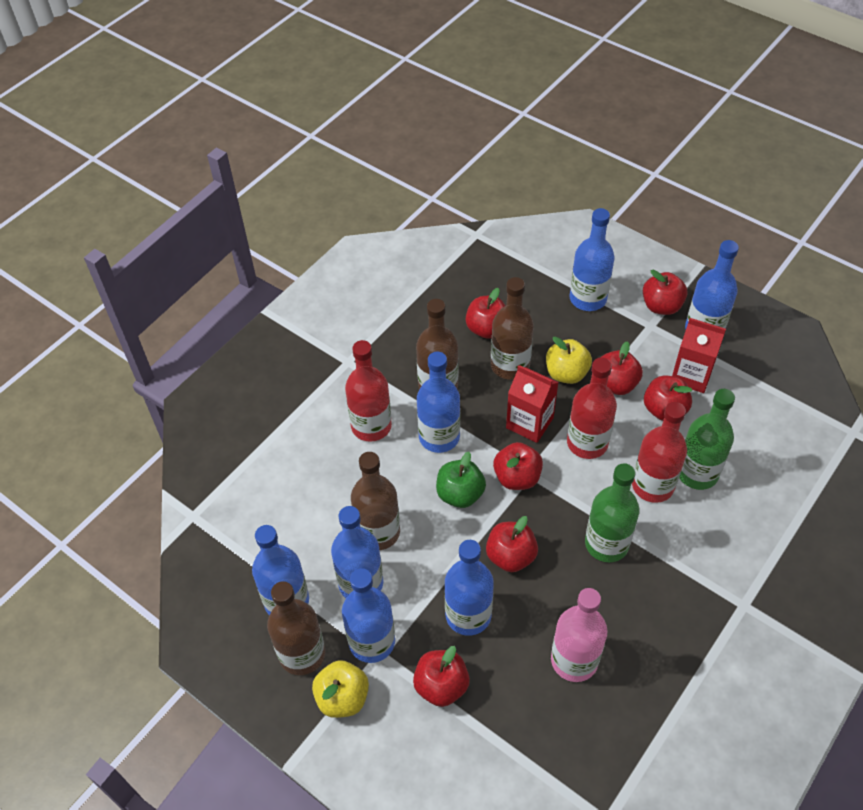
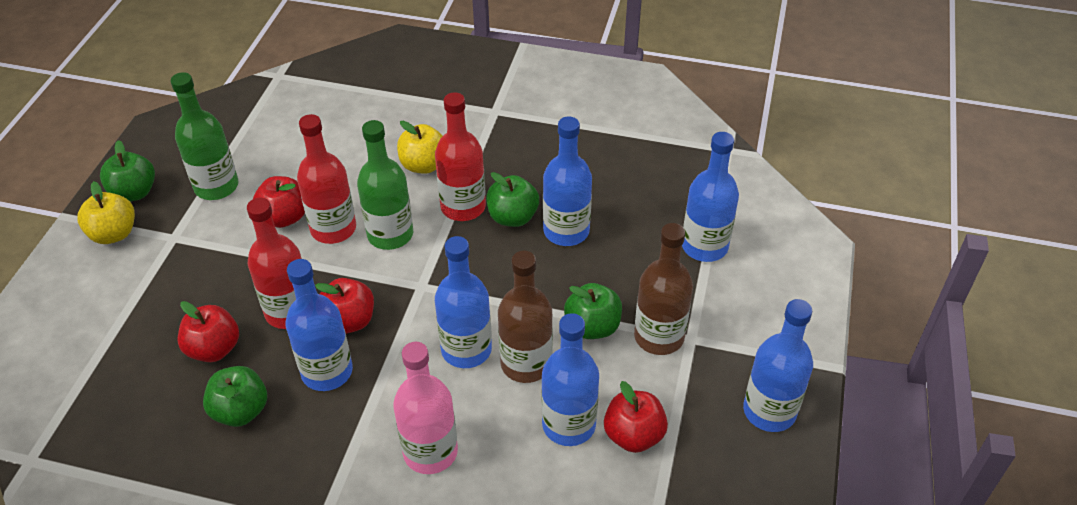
blue bottle: 7 -> 6
brown bottle: 4 -> 2
green apple: 1 -> 4
red apple: 7 -> 4
red carton: 2 -> 0

